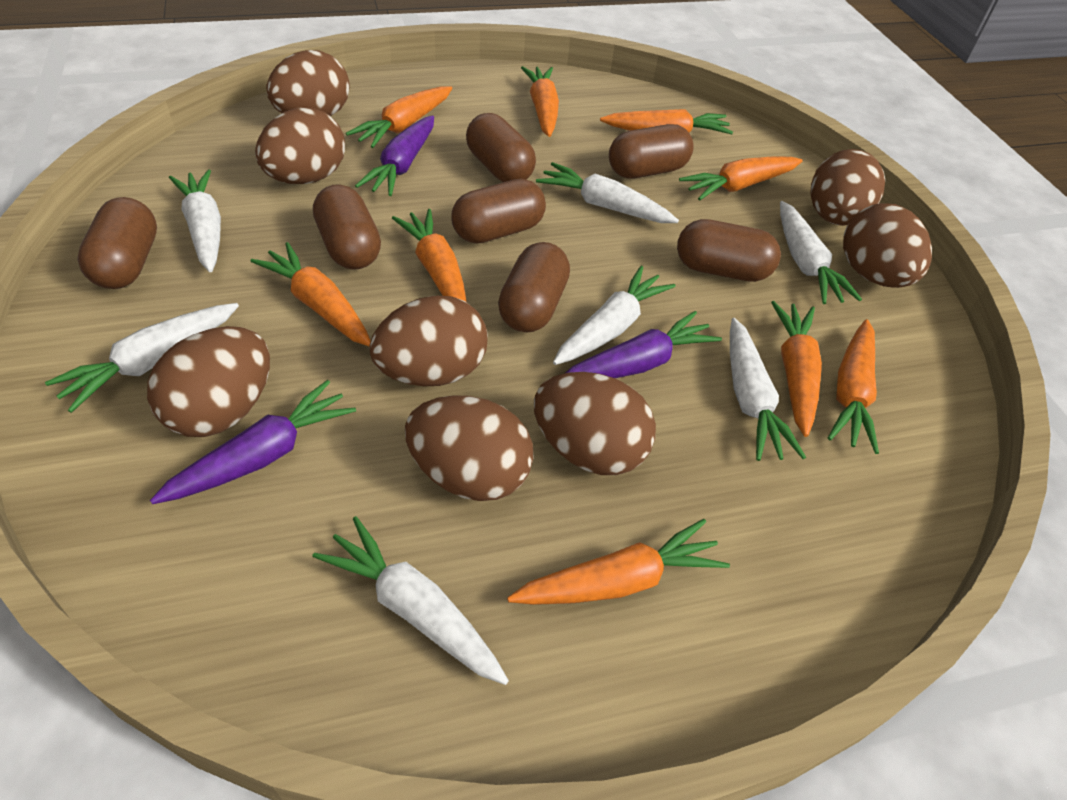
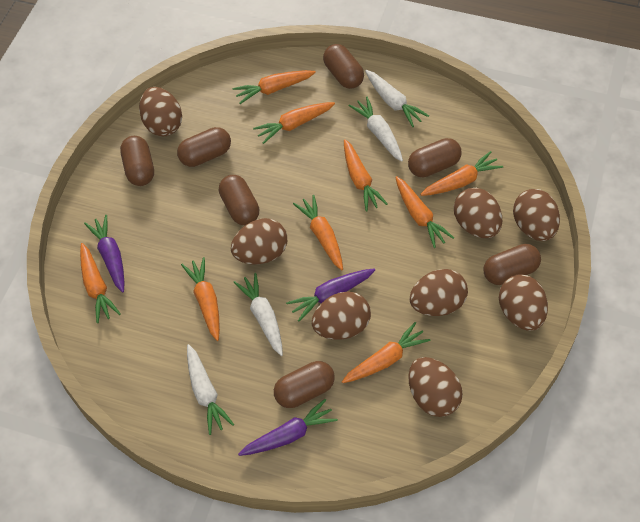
white carrot: 7 -> 4

